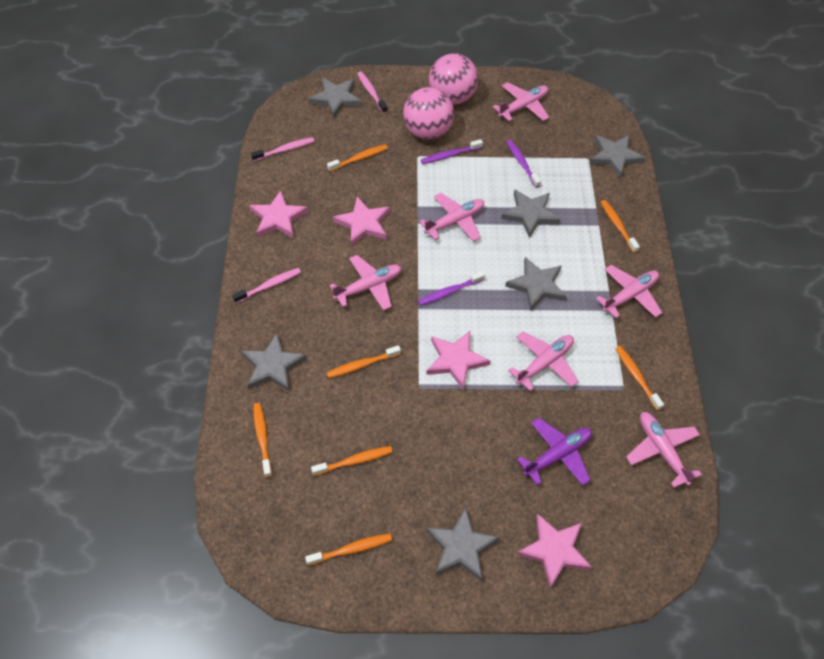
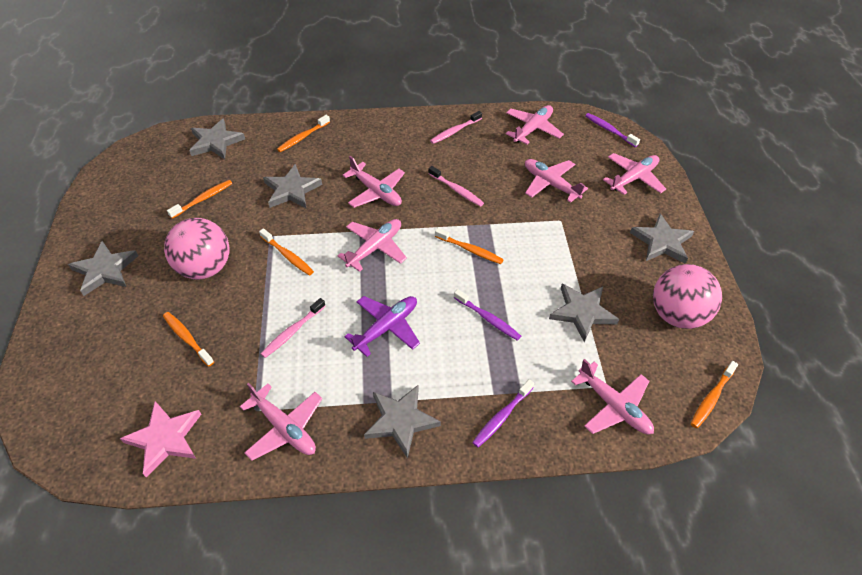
orange toothbrush: 7 -> 6
pink plane: 6 -> 7
pink star: 4 -> 1

